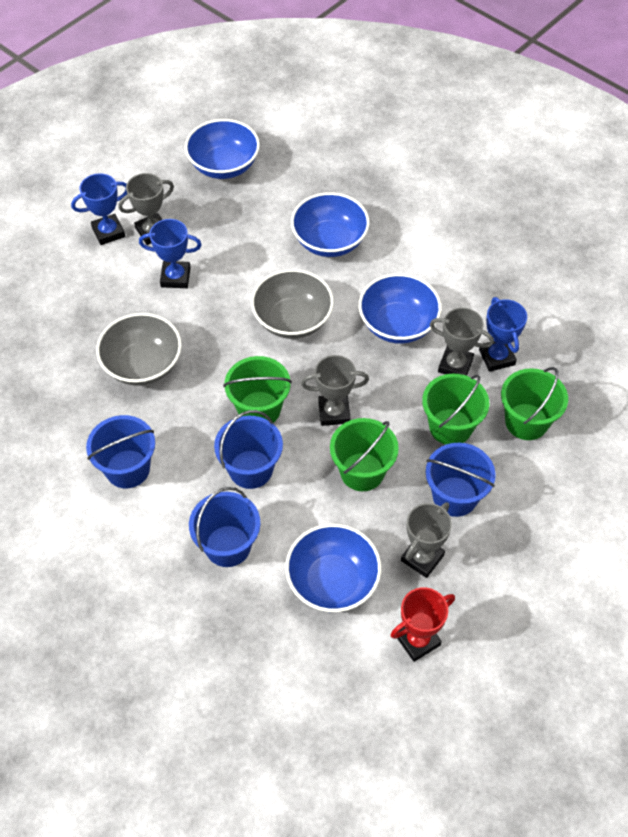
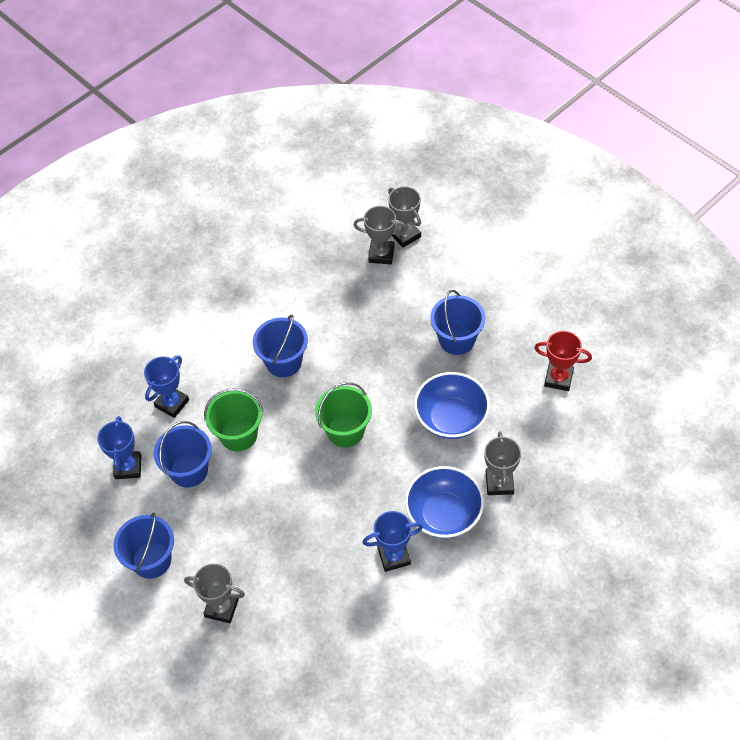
blue bowl: 4 -> 2
green bucket: 4 -> 2
grey bowl: 2 -> 0

